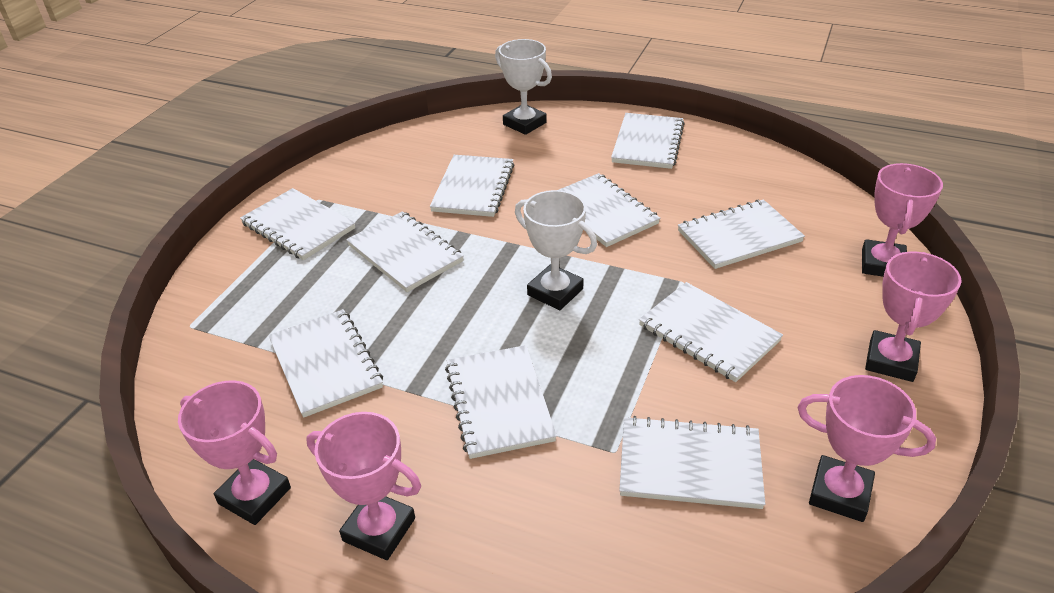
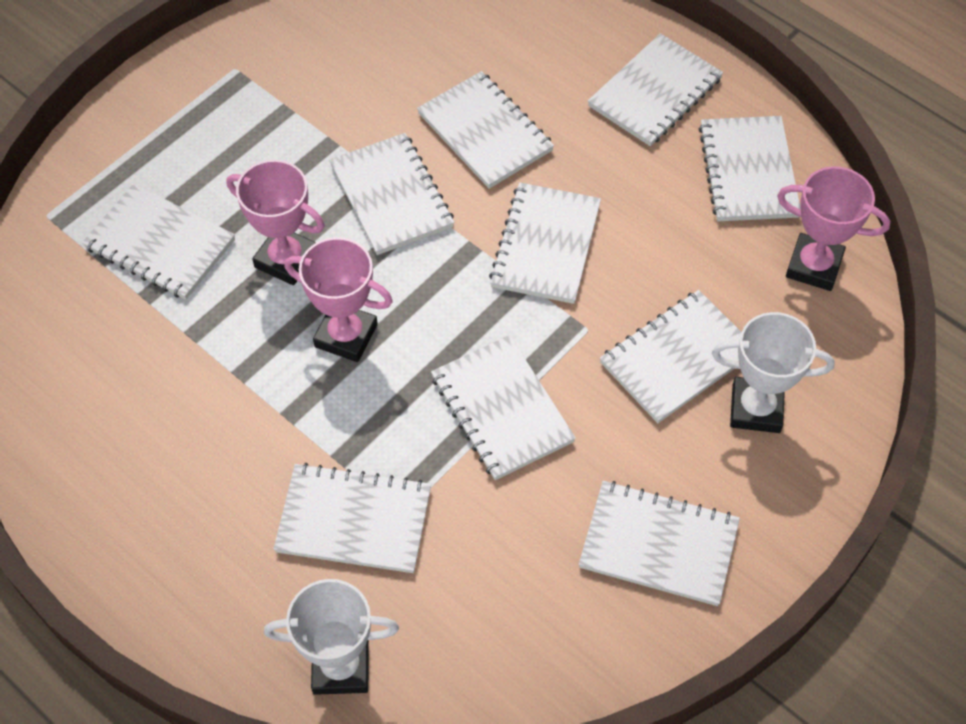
pink trophy: 5 -> 3

